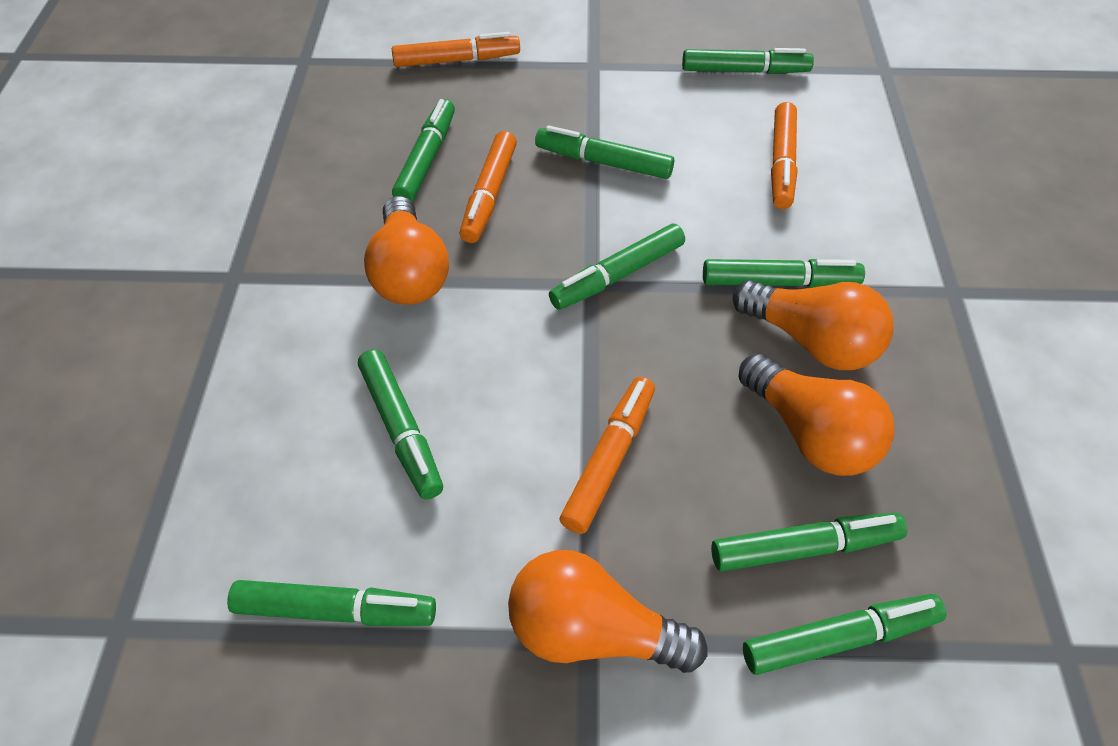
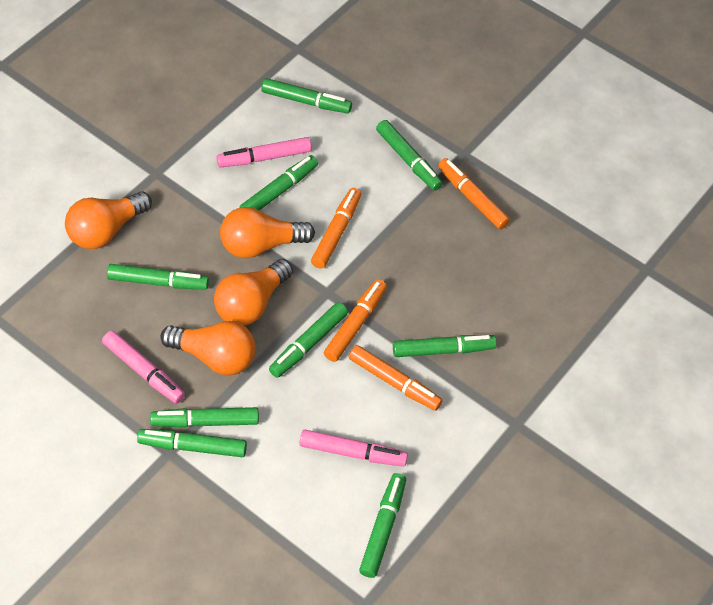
pink marker: 0 -> 3

